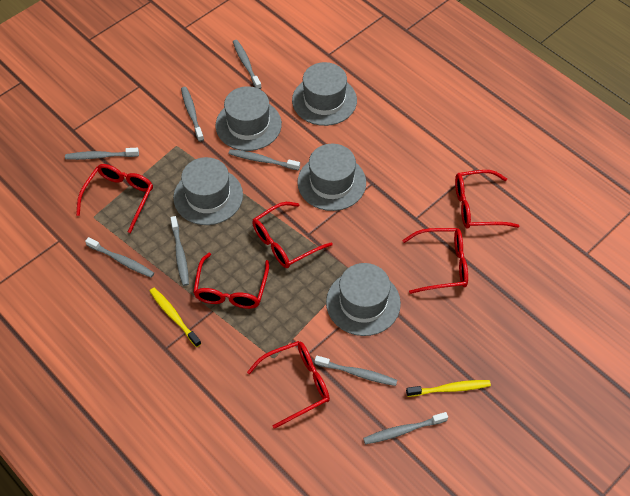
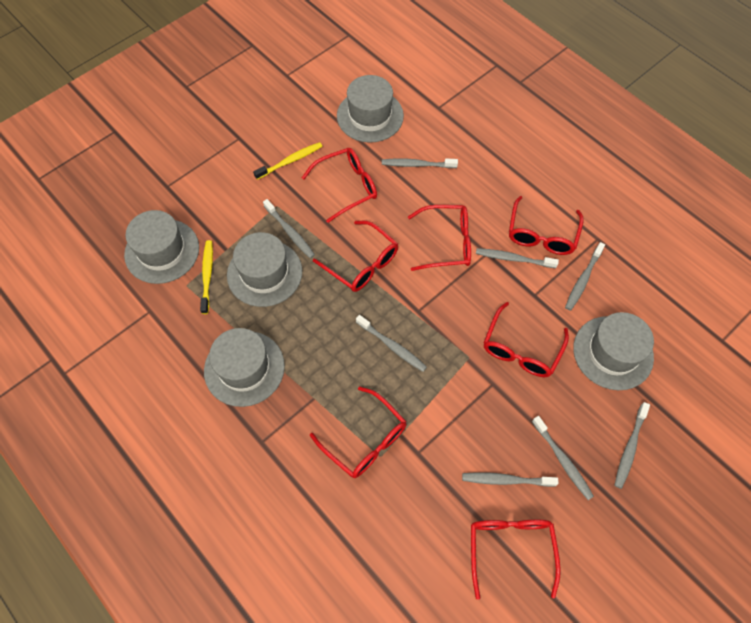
red glasses: 6 -> 7

